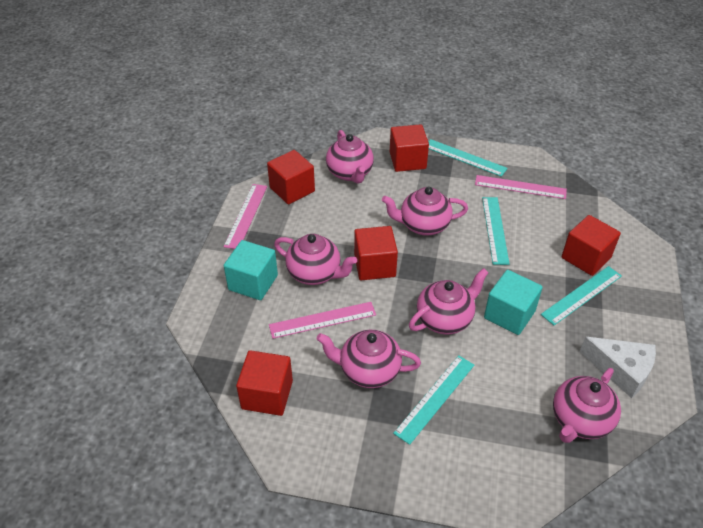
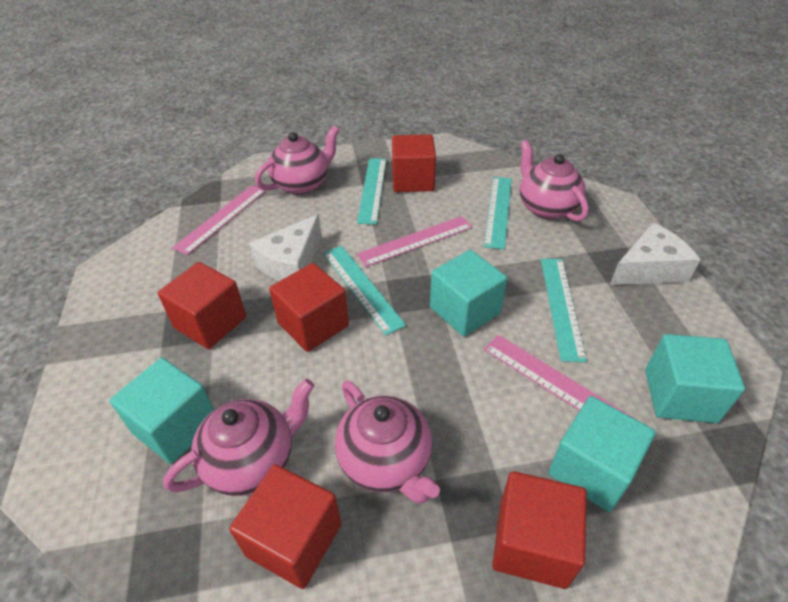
pink teapot: 6 -> 4
turquoise cube: 2 -> 4
white cheese: 1 -> 2

